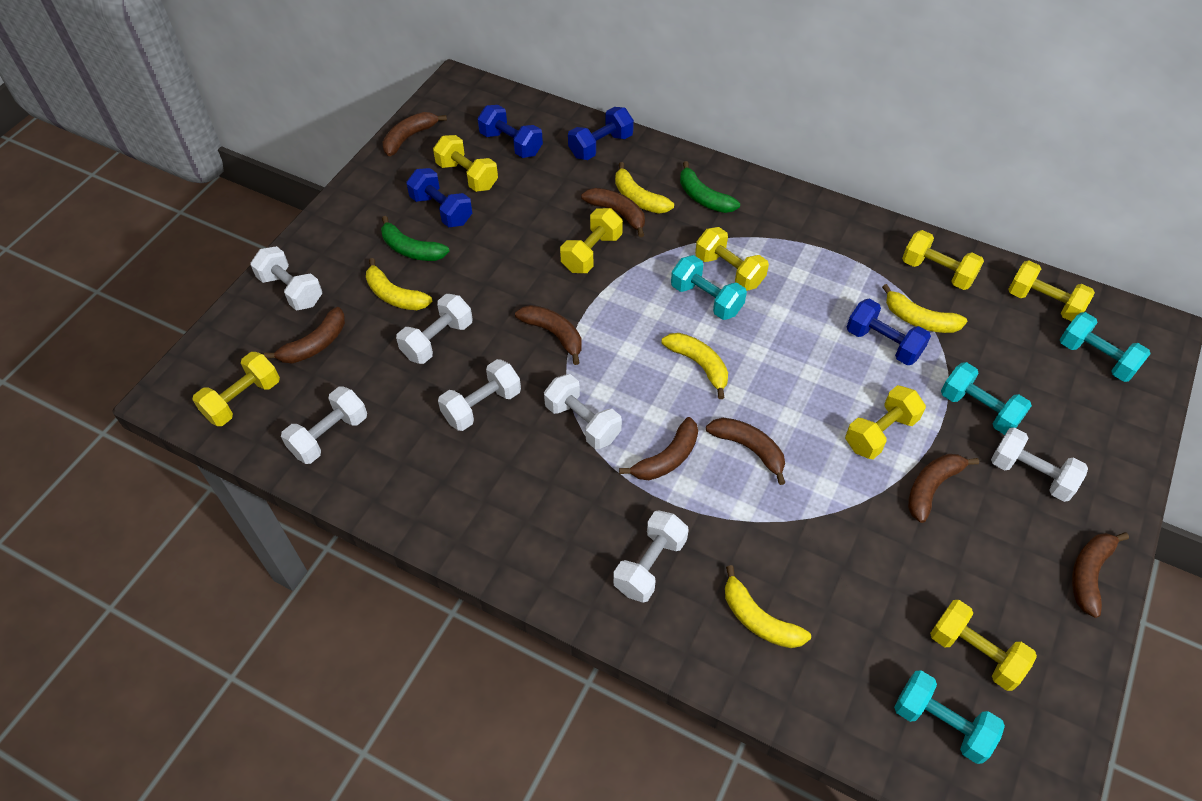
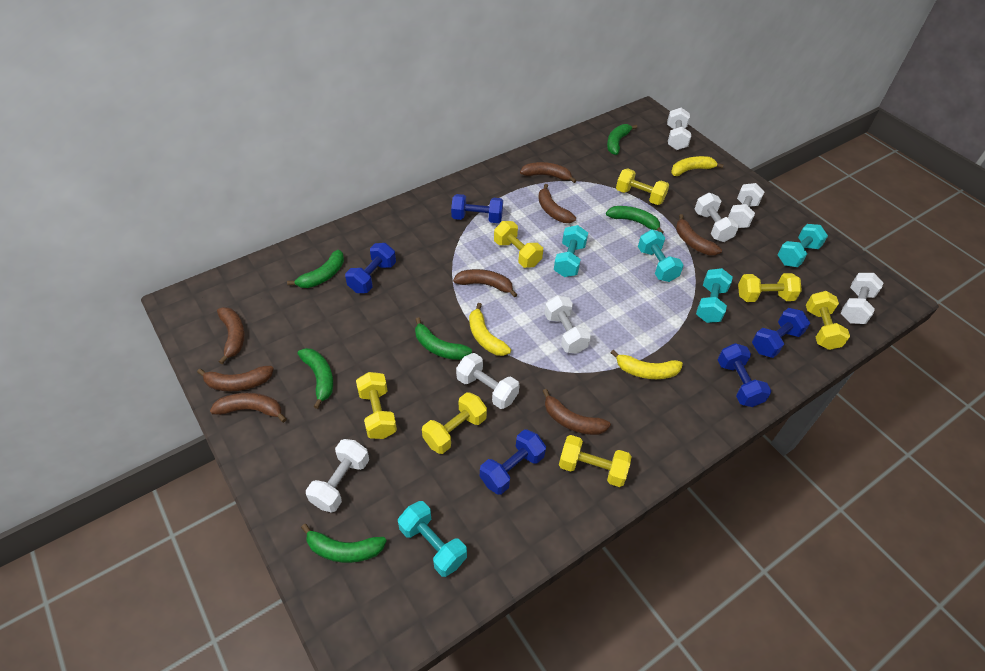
blue dumbbell: 4 -> 5
green banana: 2 -> 6
turquoise dumbbell: 4 -> 5
yellow banana: 5 -> 3
yellow dumbbell: 8 -> 7

